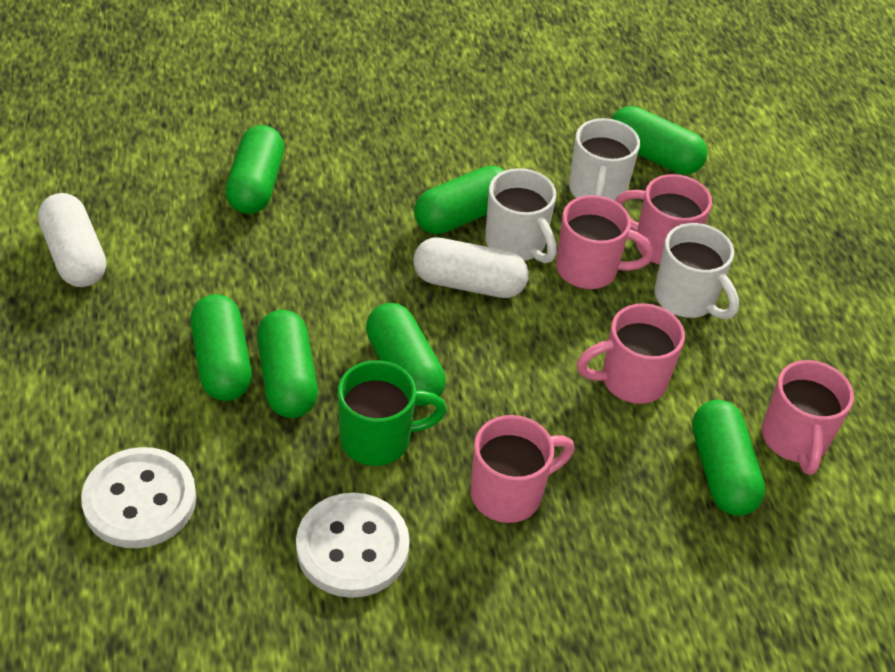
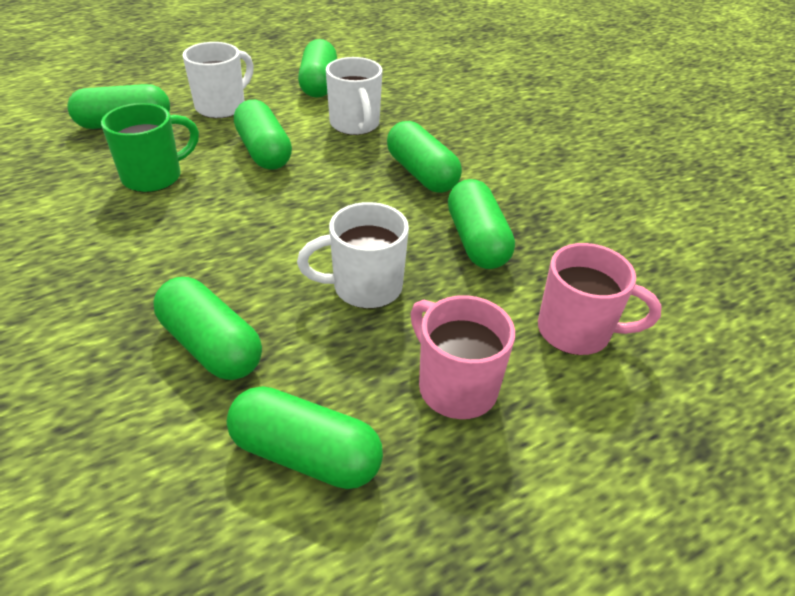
pink mug: 5 -> 2
white button: 2 -> 0
white capsule: 2 -> 0

